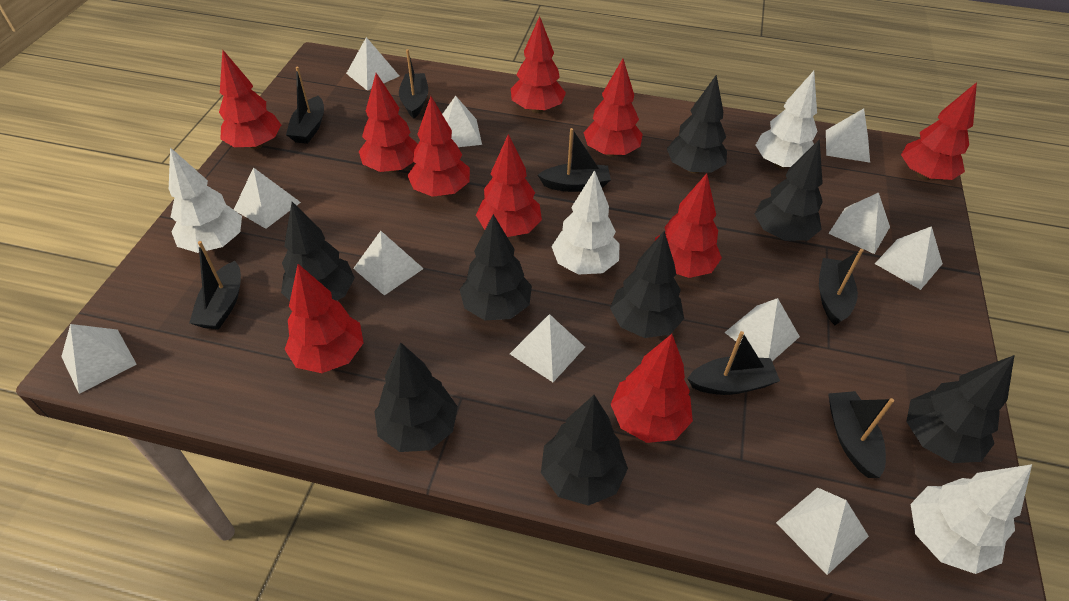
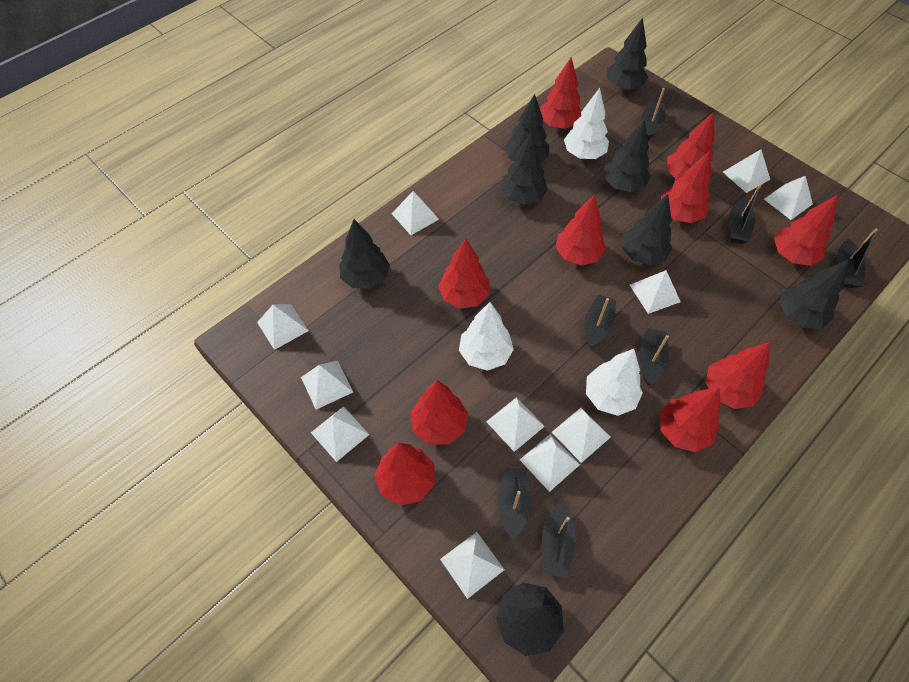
white tree: 4 -> 3

